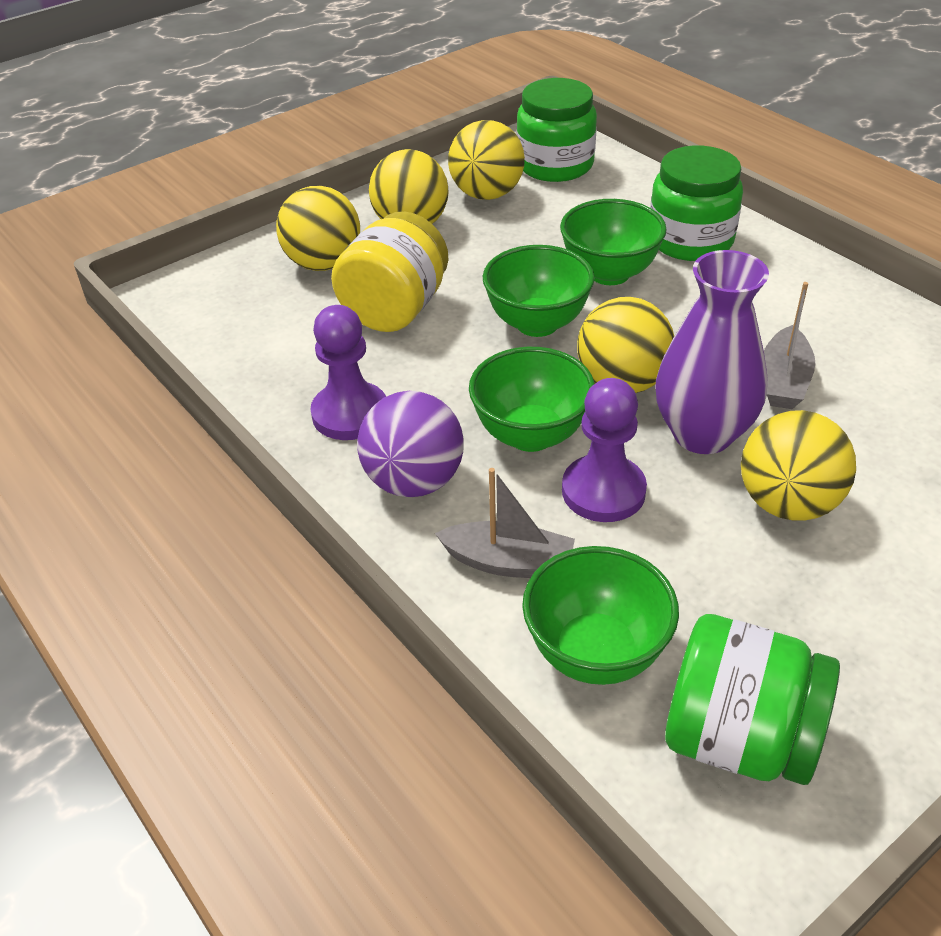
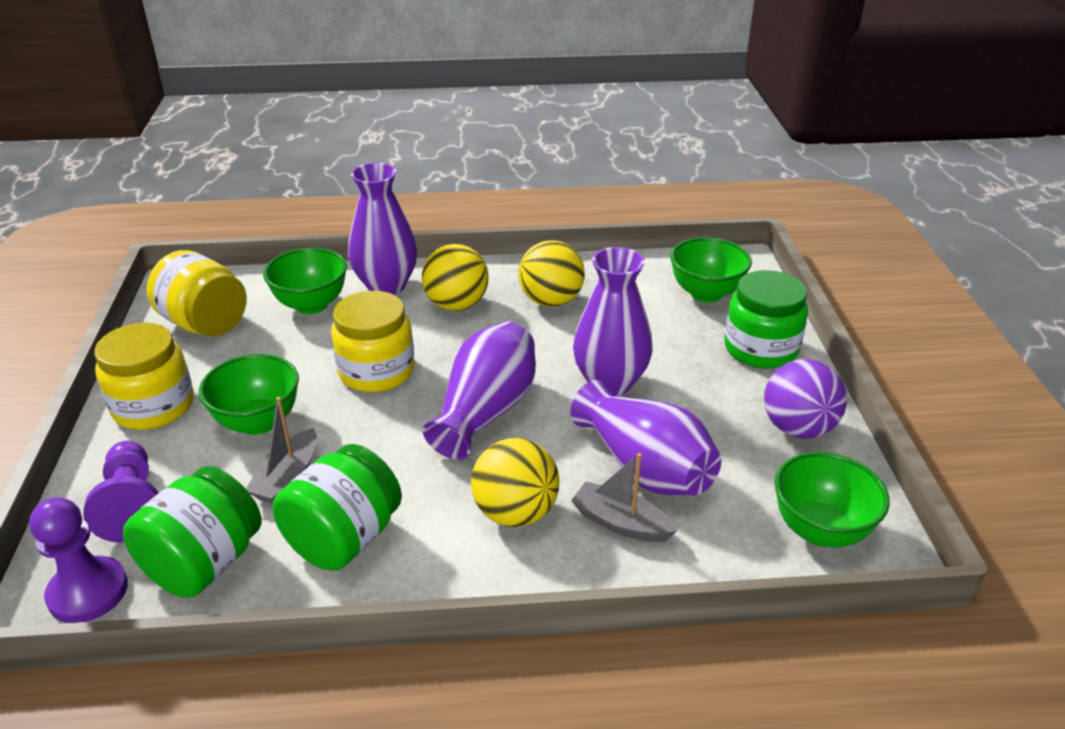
purple vase: 1 -> 4
yellow ball: 5 -> 3
yellow jar: 1 -> 3

